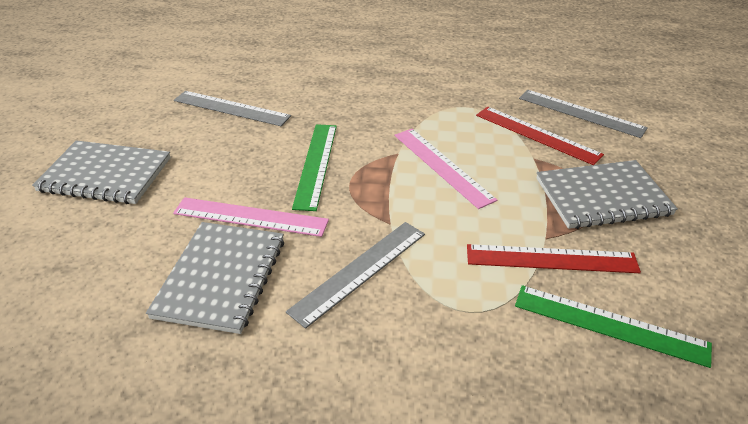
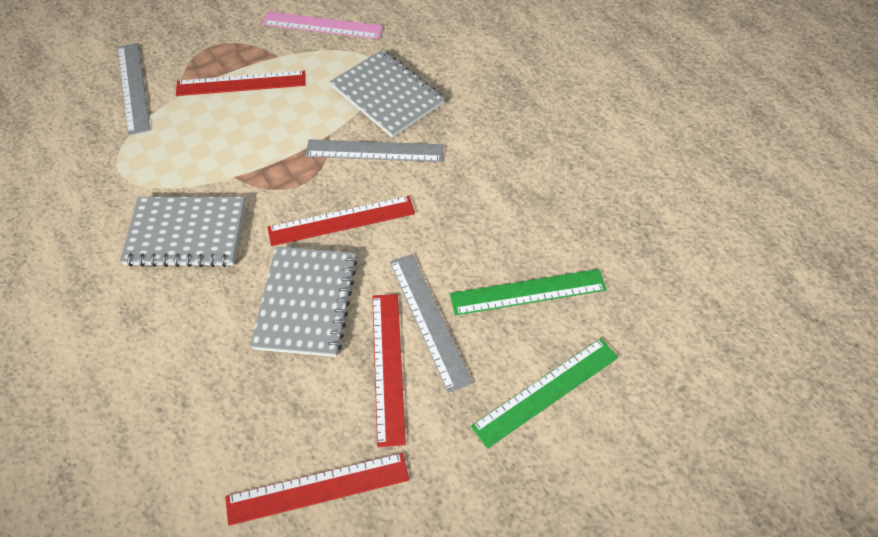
pink ruler: 2 -> 1
red ruler: 2 -> 4

